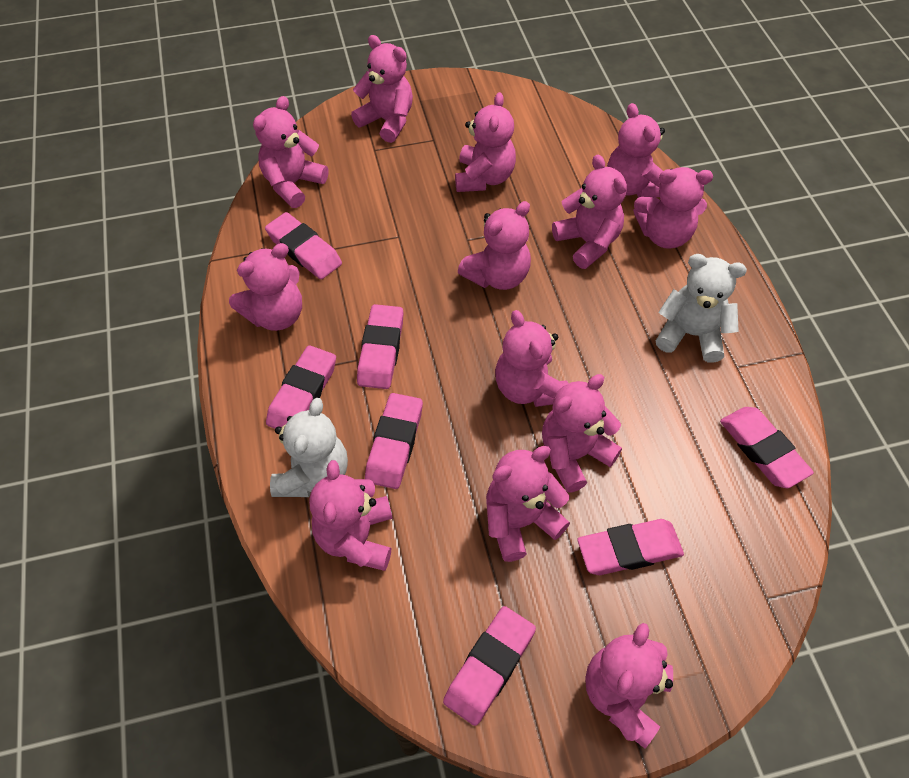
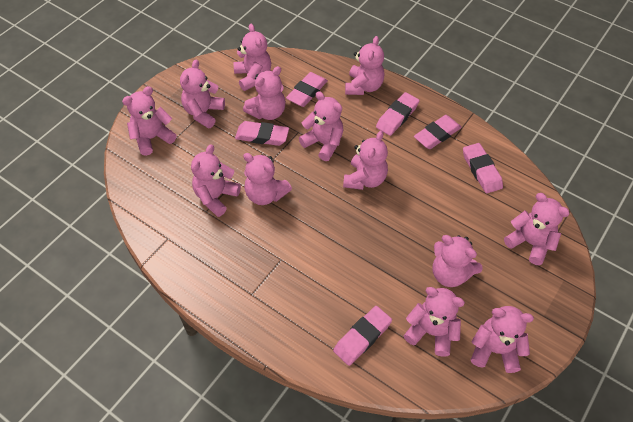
pink eraser: 7 -> 6
white teddy bear: 2 -> 0

